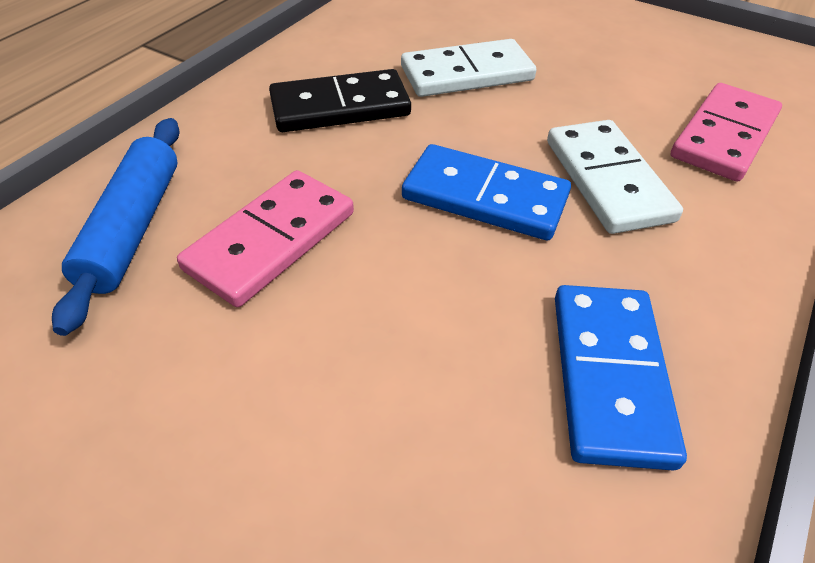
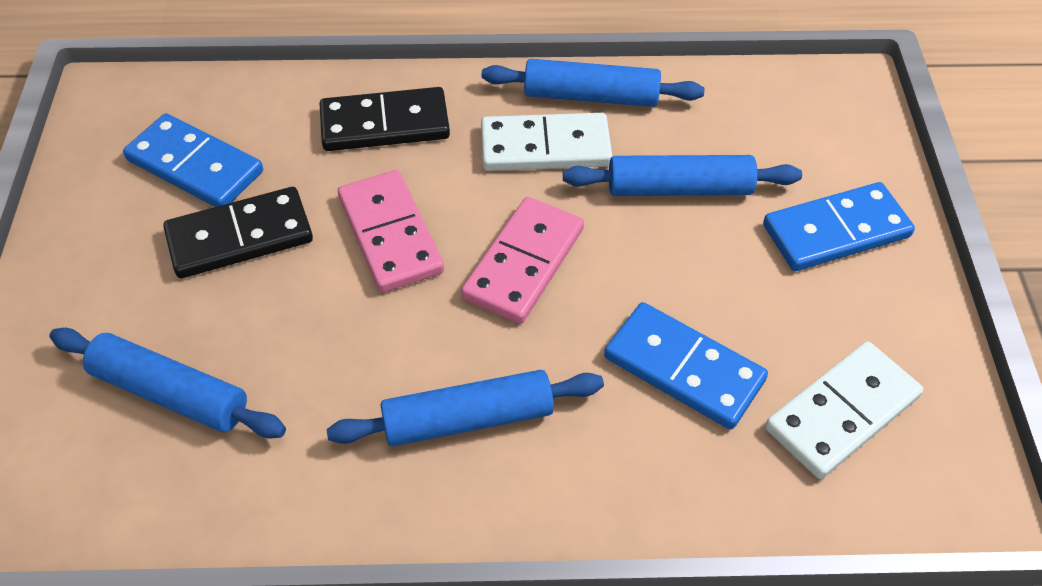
black domino: 1 -> 2
blue domino: 2 -> 3
blue rolling pin: 1 -> 4

